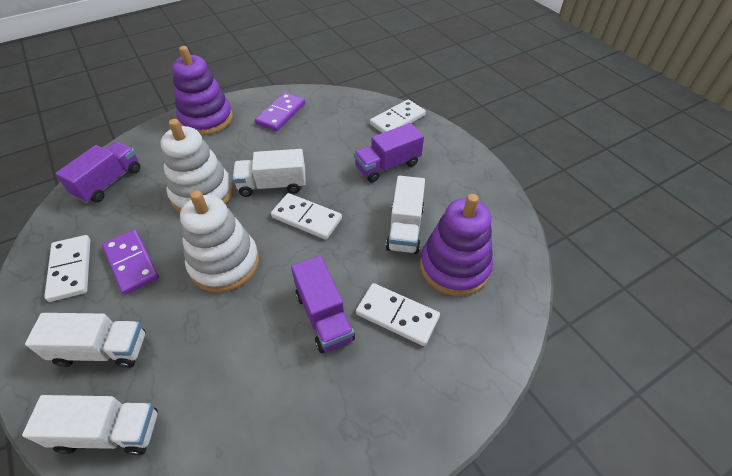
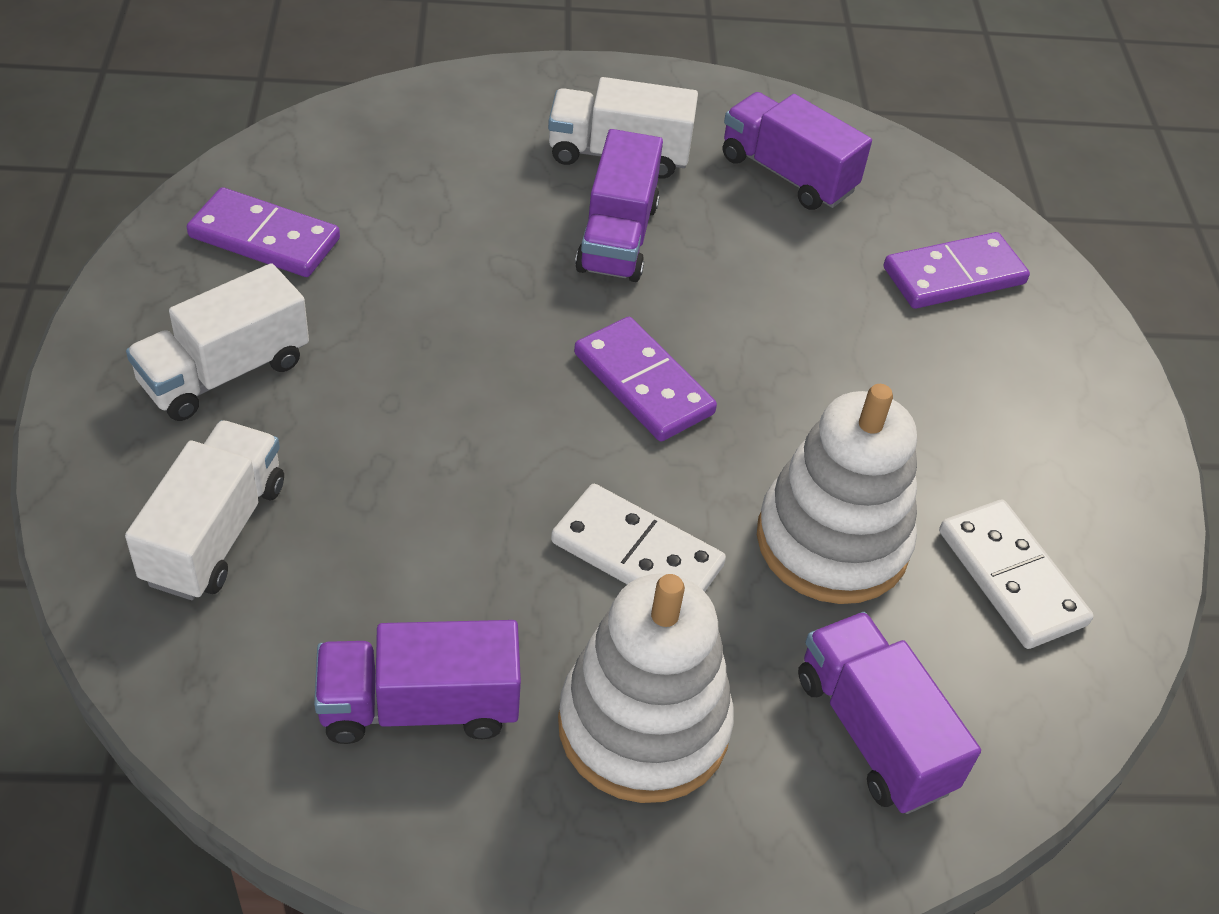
purple domino: 2 -> 3
purple stacking toy: 2 -> 0
purple truck: 3 -> 4
white domino: 4 -> 2
white truck: 4 -> 3

